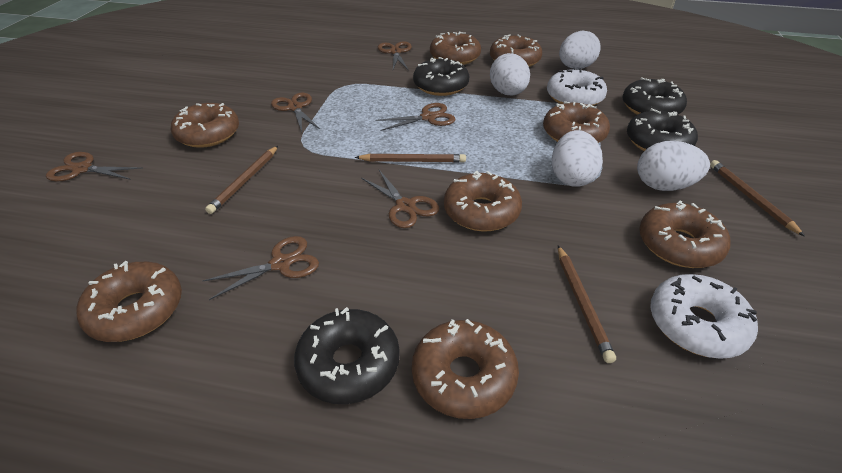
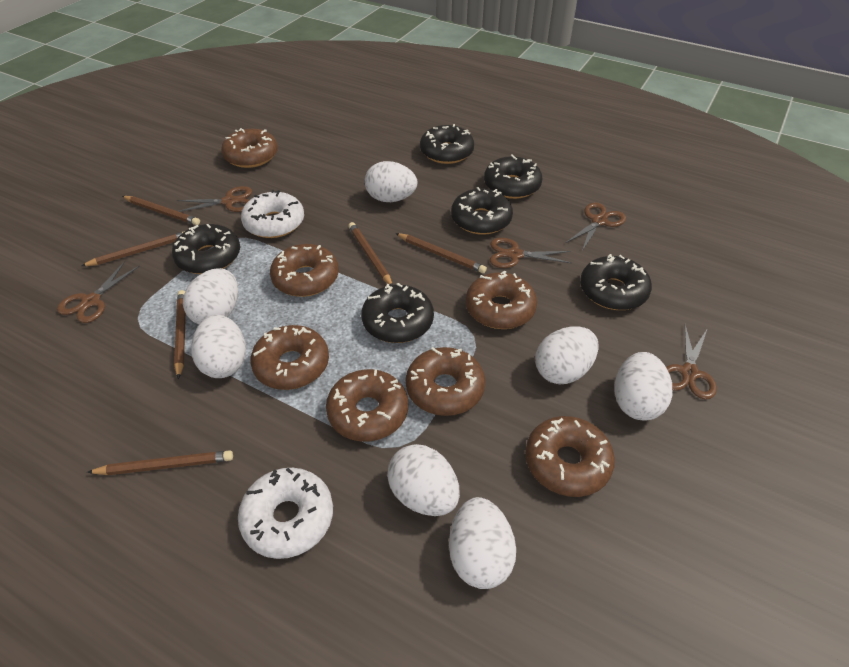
black donut: 4 -> 6
brown donut: 8 -> 7
brown pencil: 4 -> 6
brown scissors: 6 -> 5
white egg: 4 -> 7

